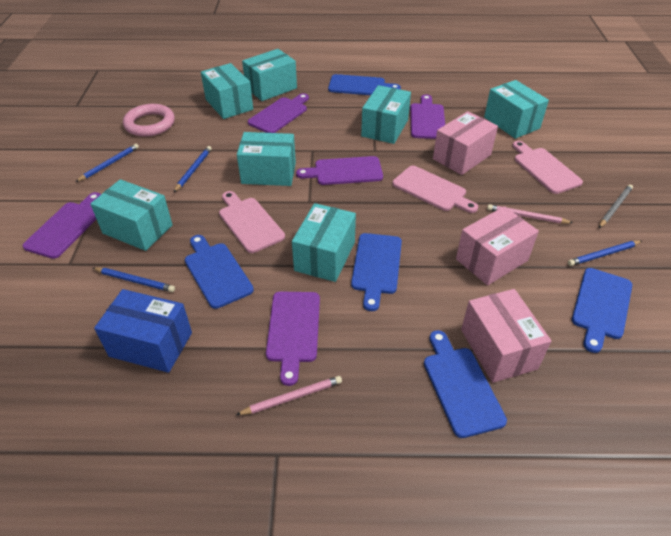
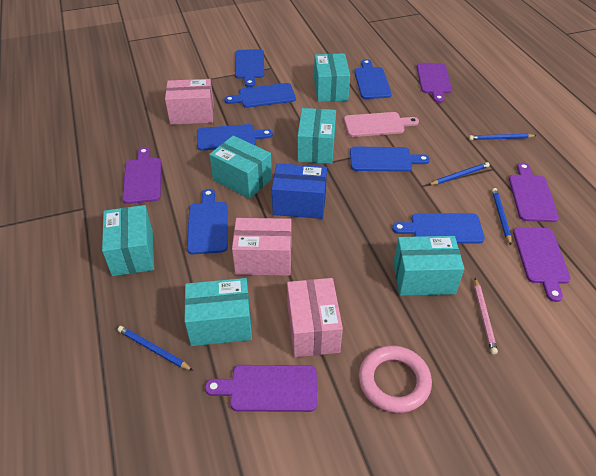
blue cutting board: 5 -> 7
grey pencil: 1 -> 0
pink cutting board: 3 -> 1
pink pencil: 2 -> 1
turquoise box: 7 -> 6

